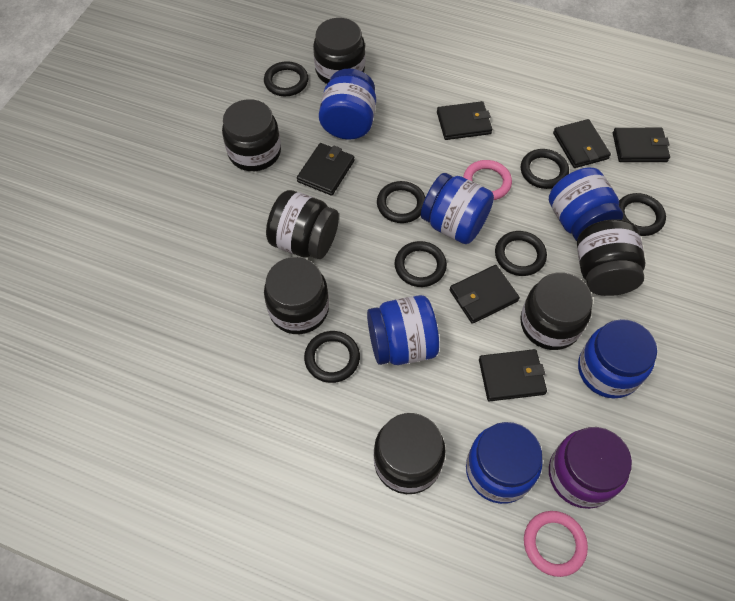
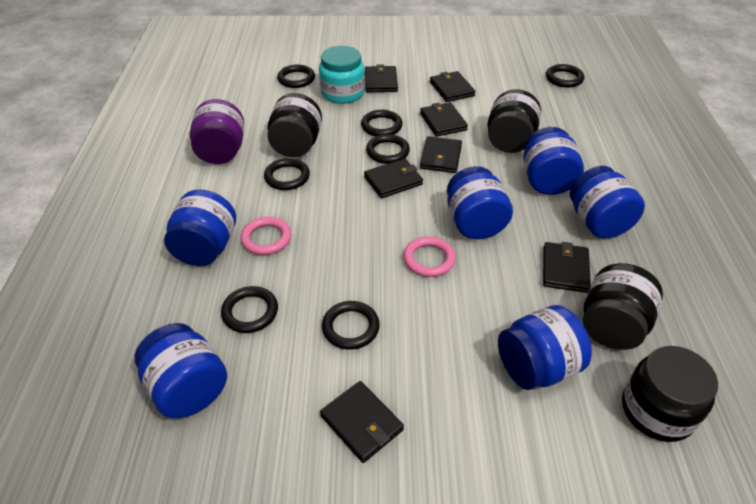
black jar: 7 -> 4
black wallet: 6 -> 7
turquoise jar: 0 -> 1

